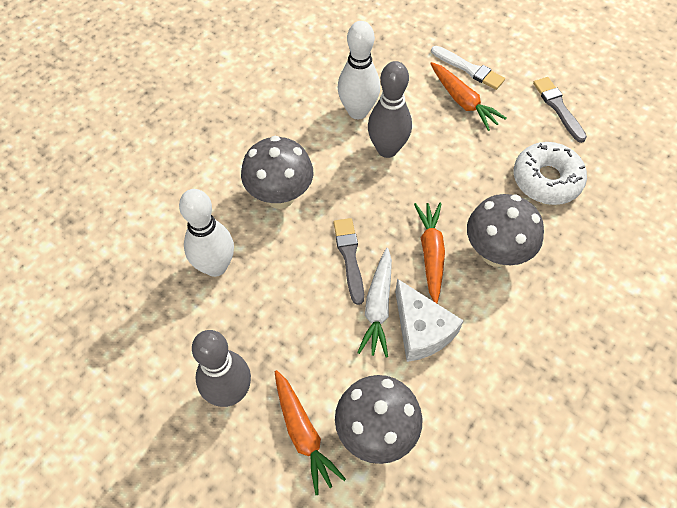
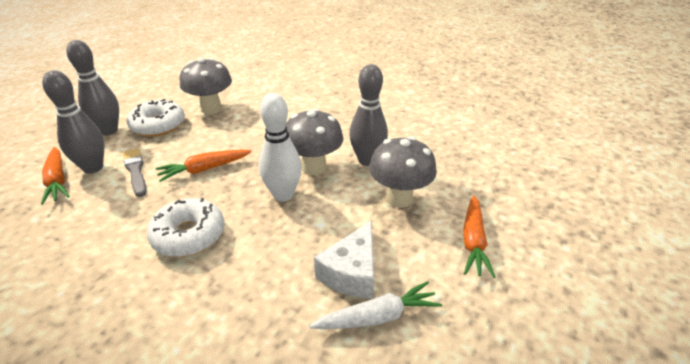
grey bowling pin: 2 -> 3
grey brush: 2 -> 1
white bowling pin: 2 -> 1
white brush: 1 -> 0
white donut: 1 -> 2

